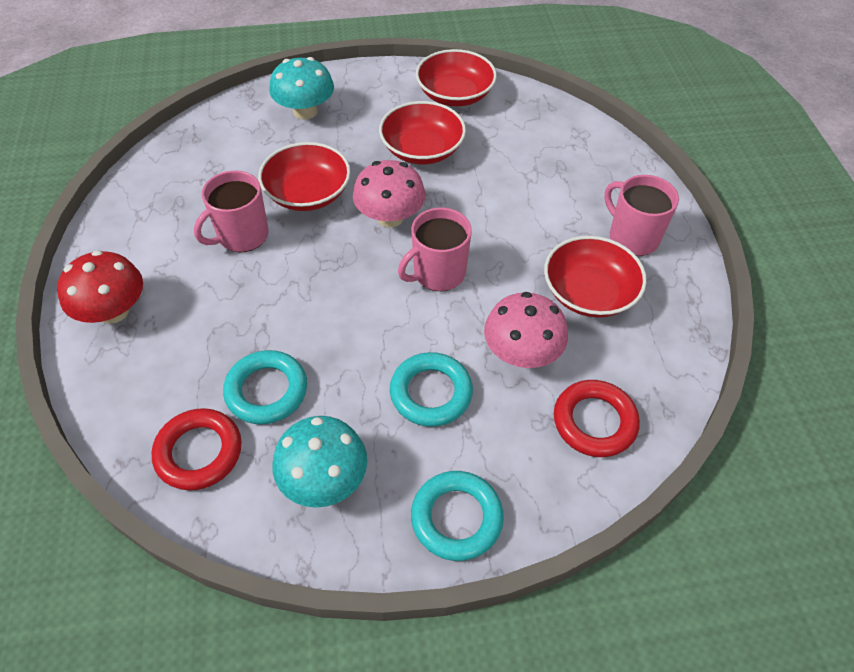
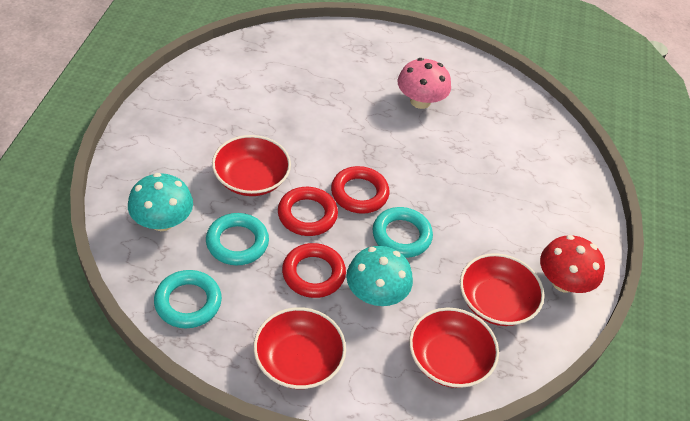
pink mug: 3 -> 0
pink mushroom: 2 -> 1
red ring: 2 -> 3

